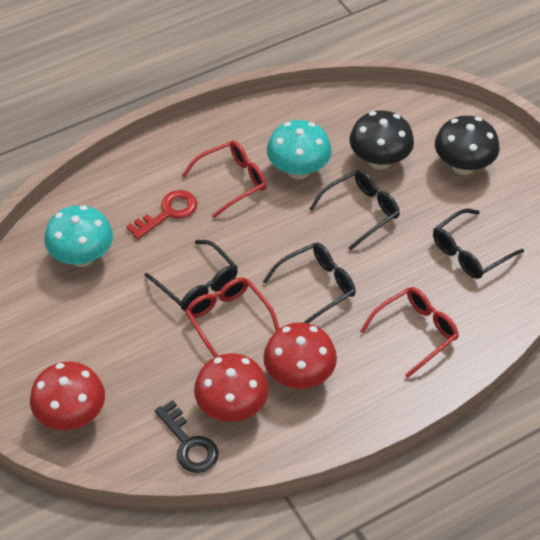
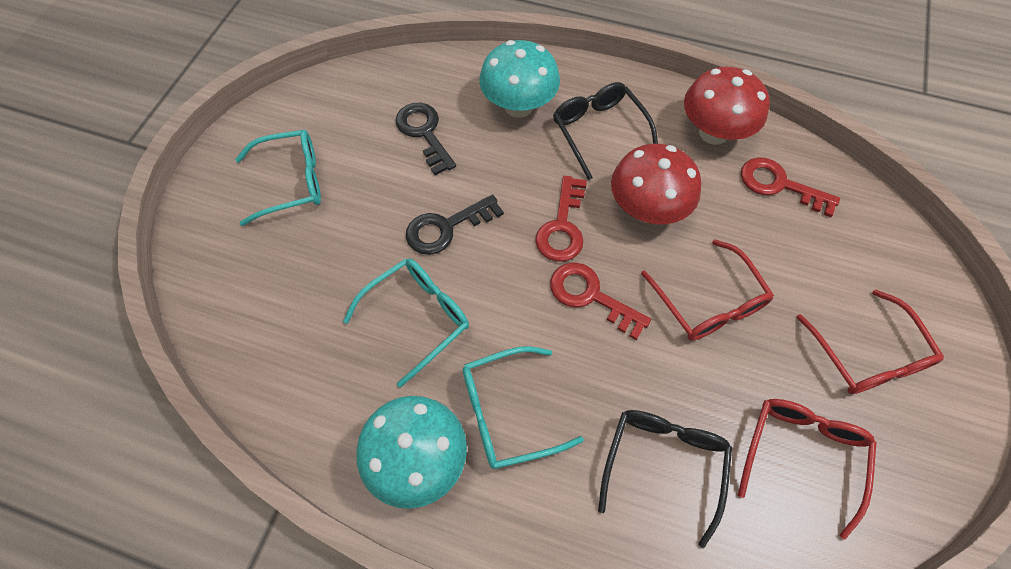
black glasses: 4 -> 2
black key: 1 -> 2
black mushroom: 2 -> 0
red key: 1 -> 3
red mushroom: 3 -> 2
turquoise glasses: 0 -> 3

